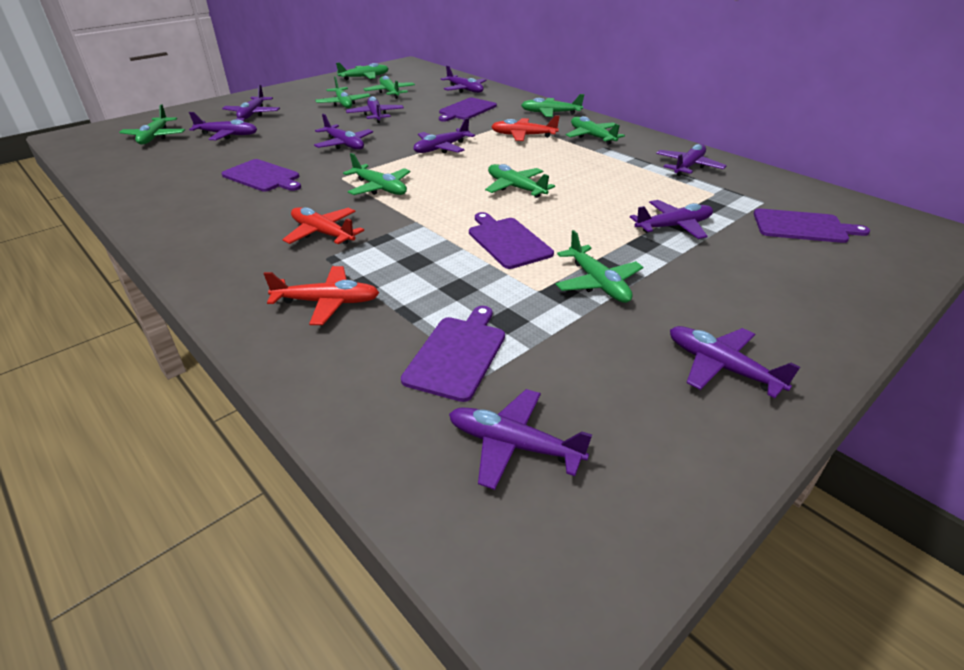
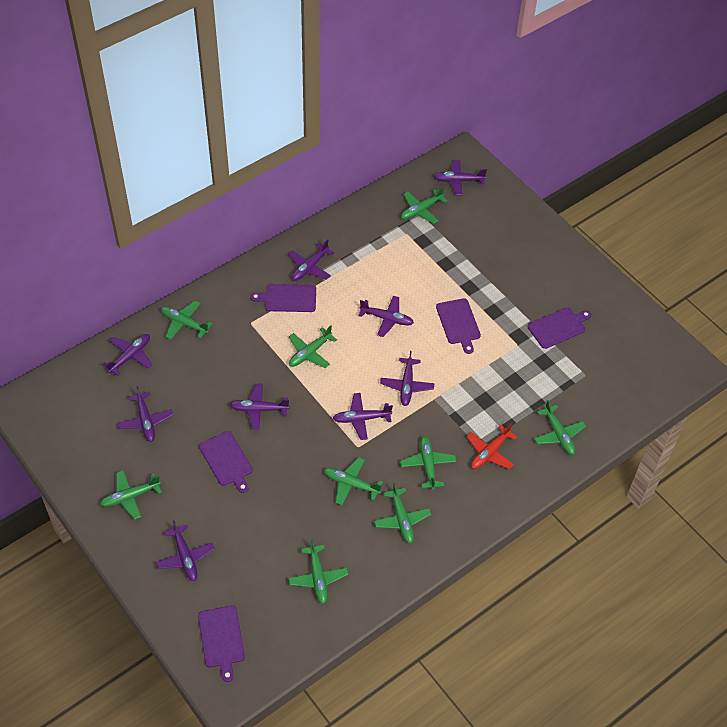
purple plane: 10 -> 9
red plane: 3 -> 1

